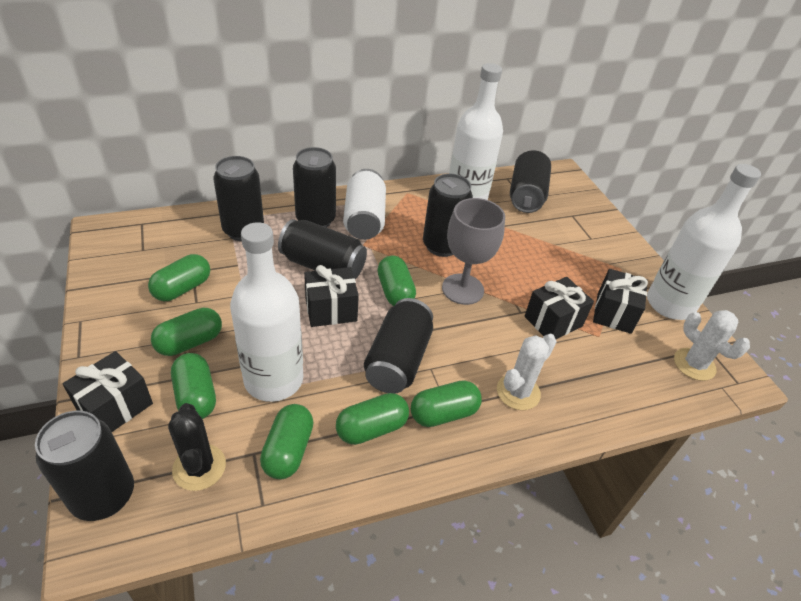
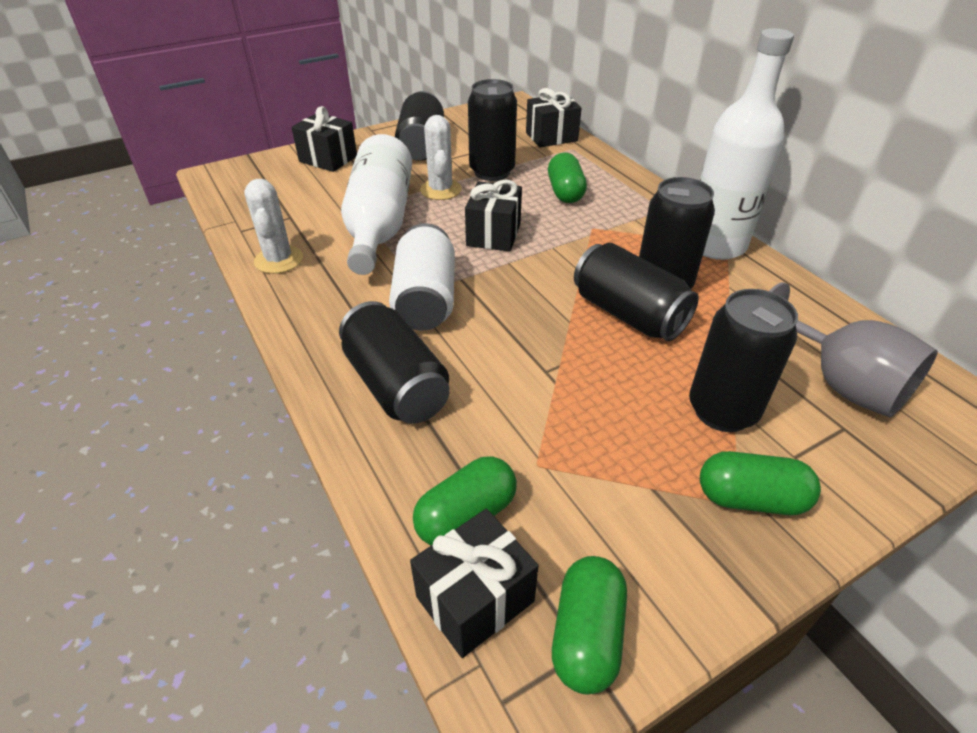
black cactus: 1 -> 0
black can: 7 -> 6
green capsule: 7 -> 4
white bottle: 3 -> 2

